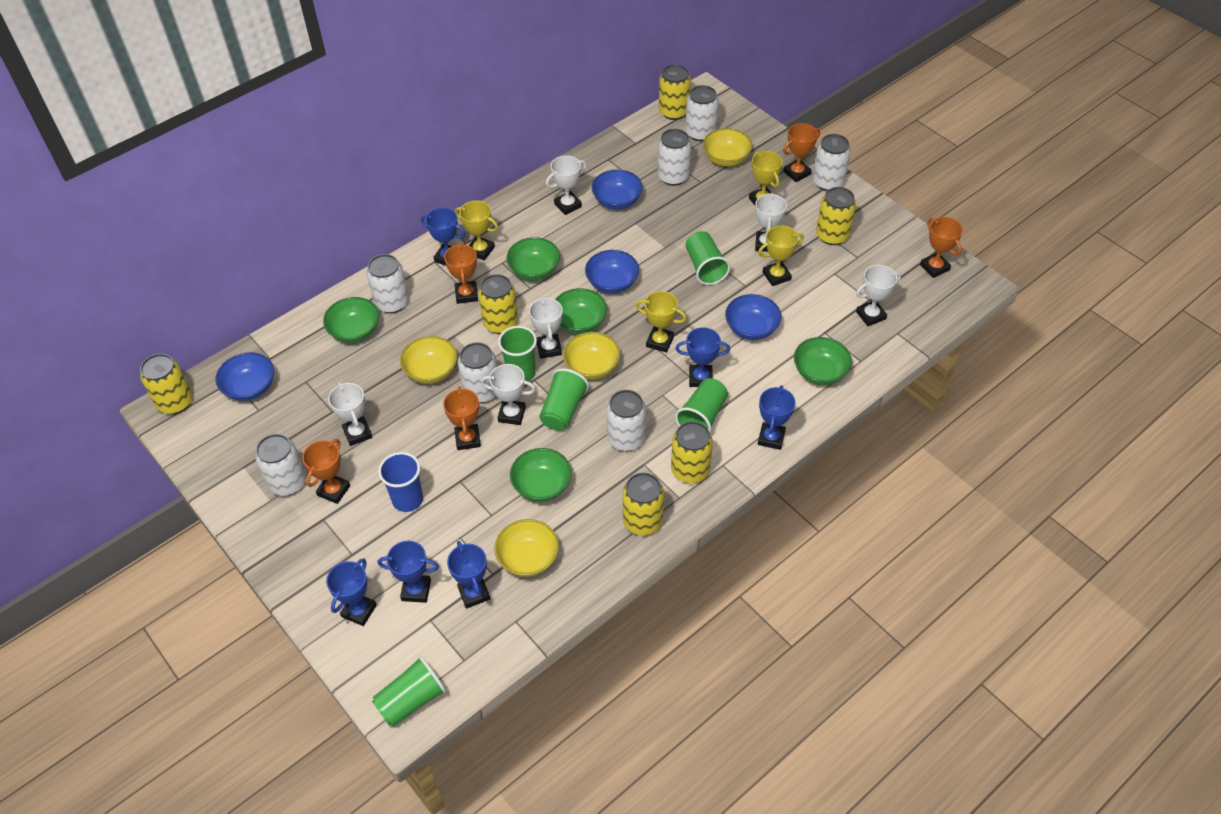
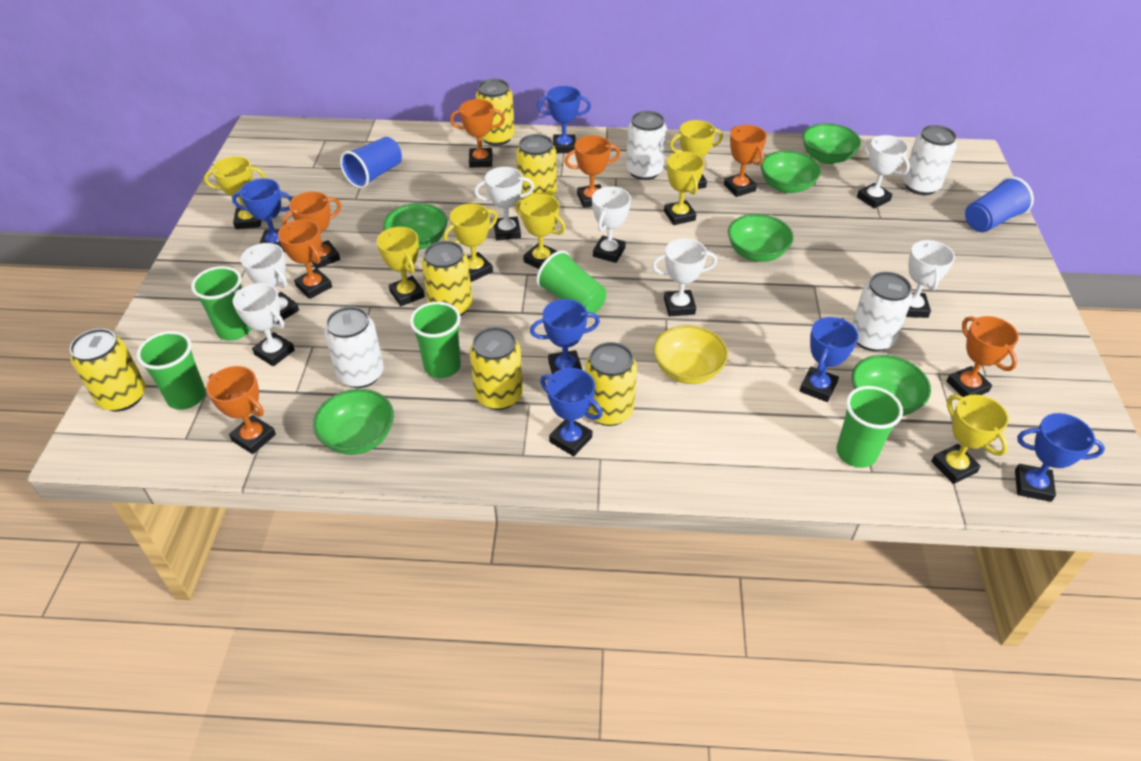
blue bowl: 4 -> 0
blue cup: 1 -> 2
green bowl: 5 -> 6
orange trophy: 5 -> 7
white can: 7 -> 4
white trophy: 6 -> 7
yellow bowl: 4 -> 1
yellow trophy: 4 -> 7

